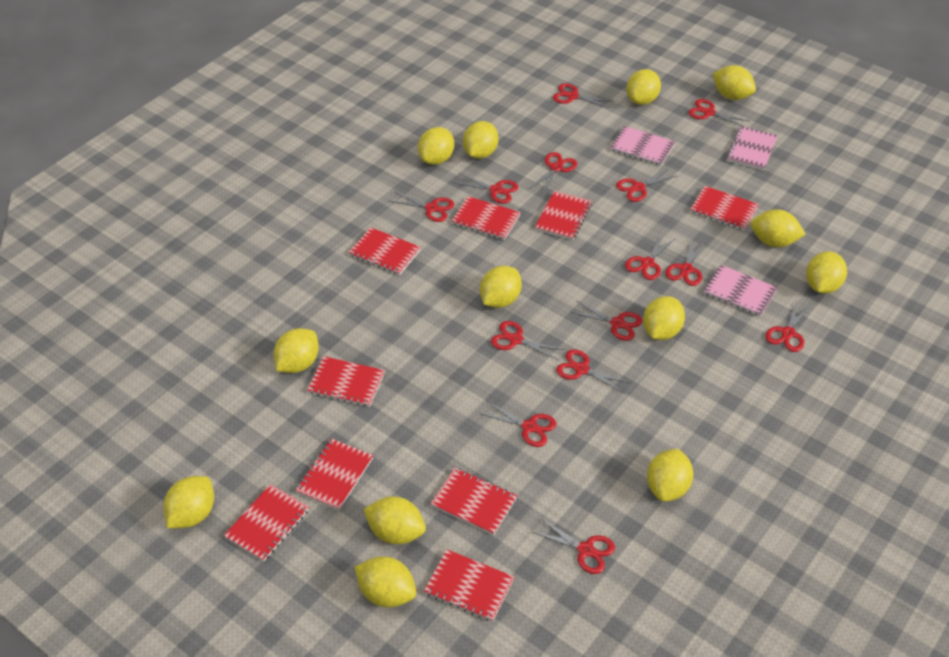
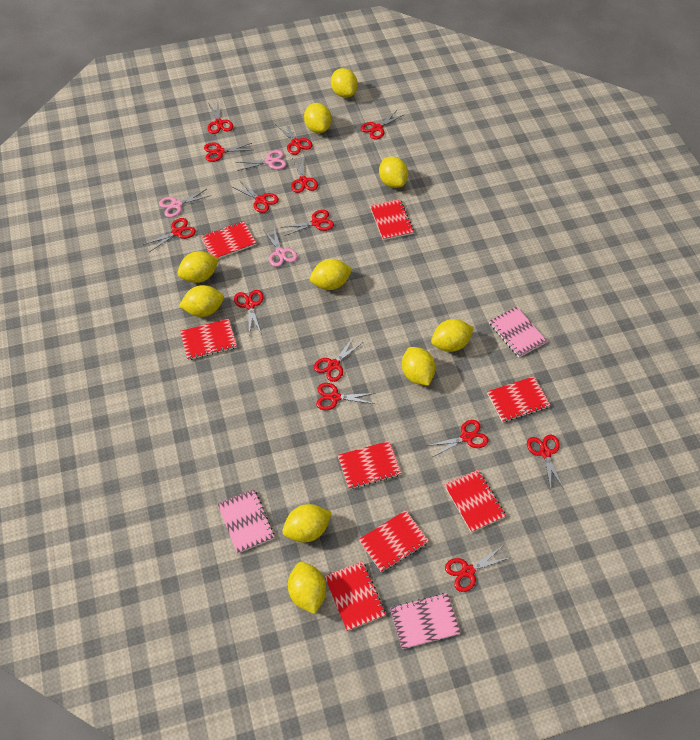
pink scissors: 0 -> 3
red notebook: 9 -> 8
yellow lemon: 13 -> 10

